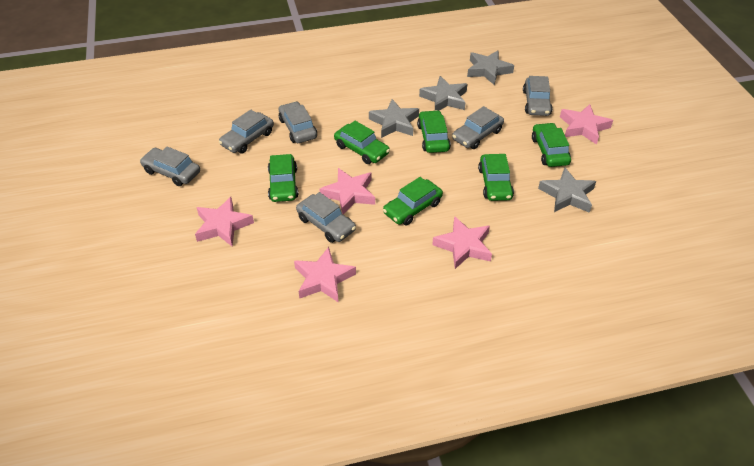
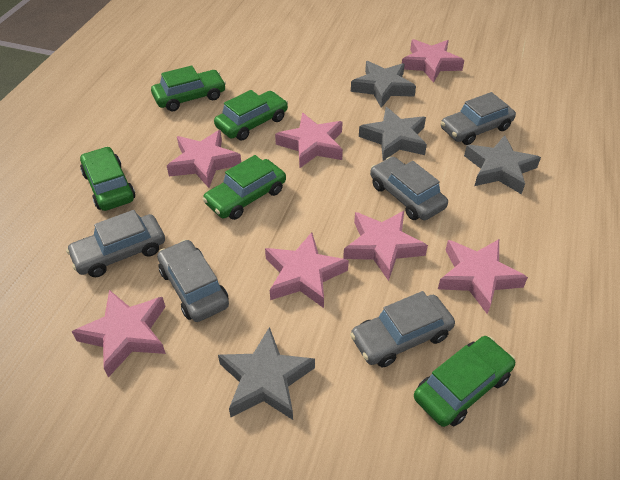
green car: 6 -> 5
grey car: 6 -> 5
pink star: 5 -> 7

